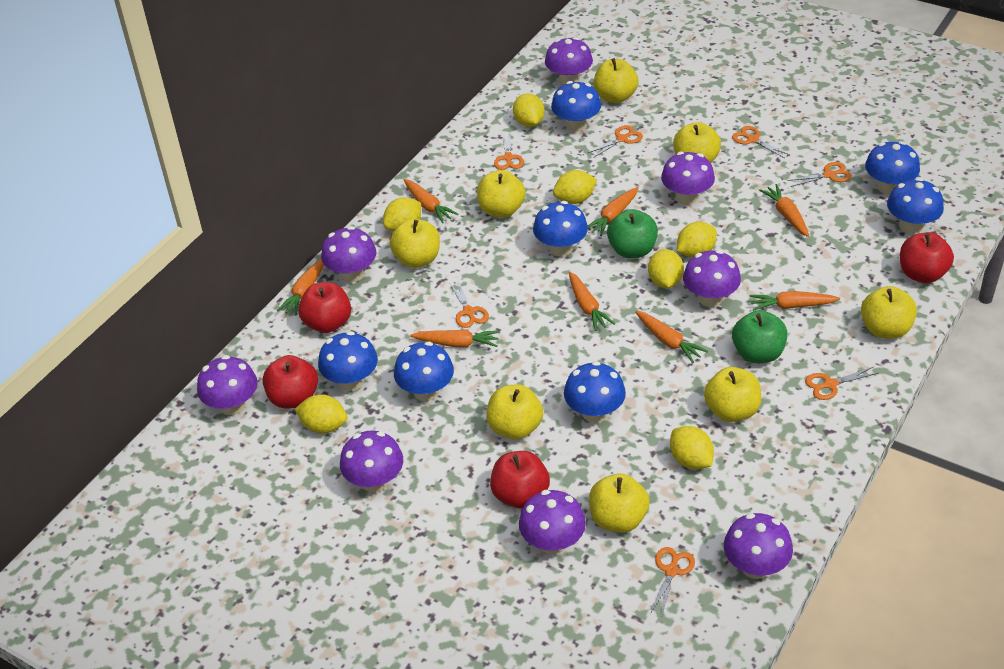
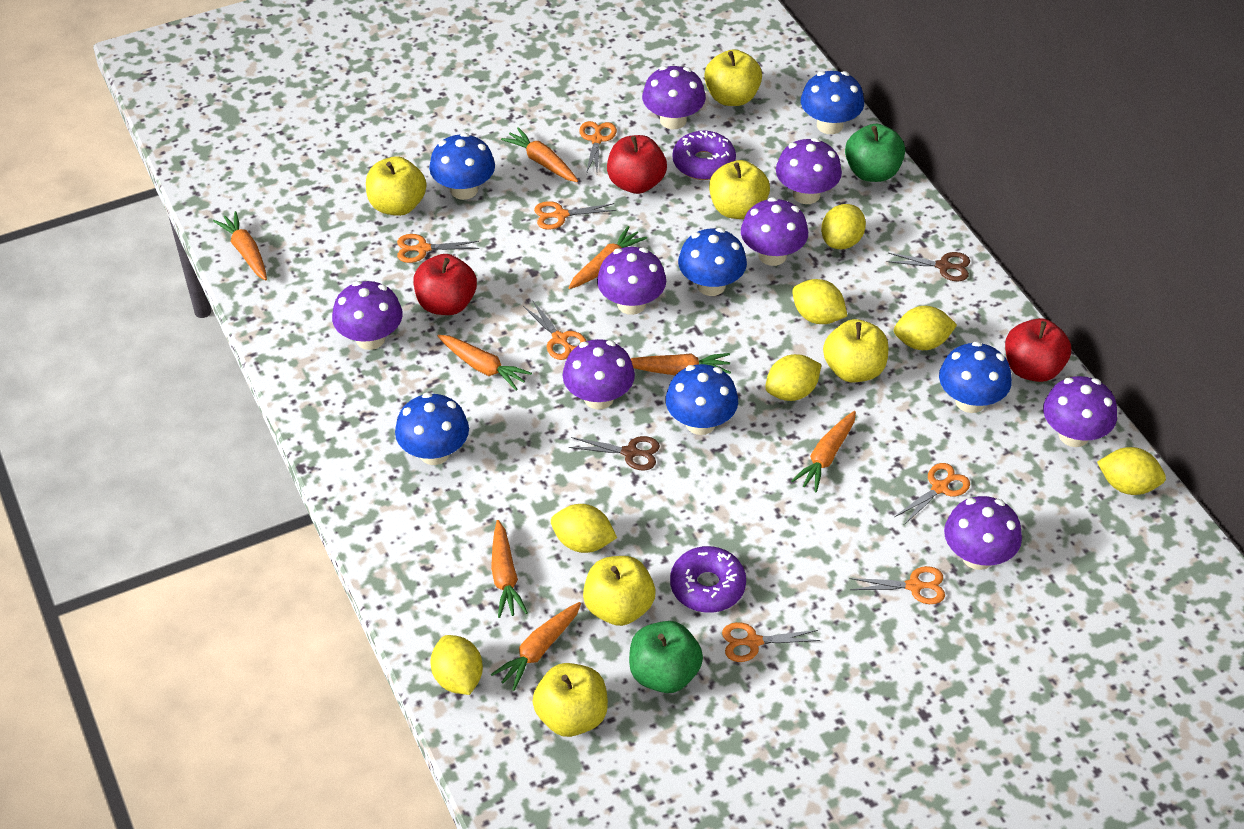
blue mushroom: 7 -> 6
brown scissors: 0 -> 2
purple donut: 0 -> 2
red apple: 4 -> 3
yellow apple: 8 -> 6

